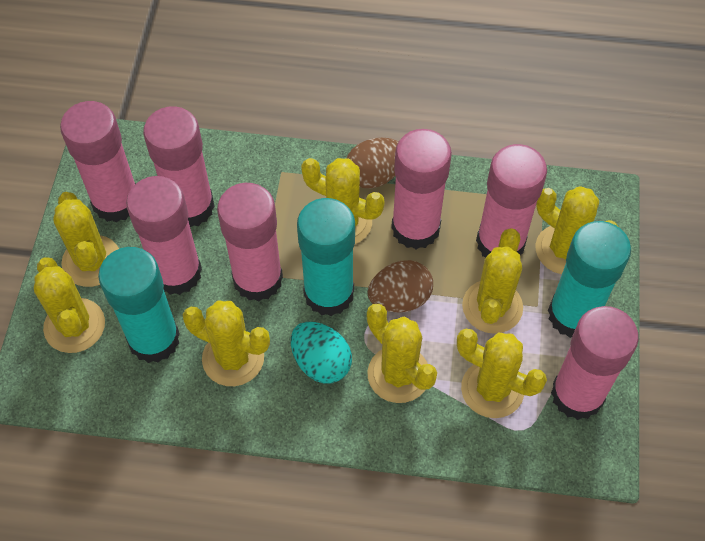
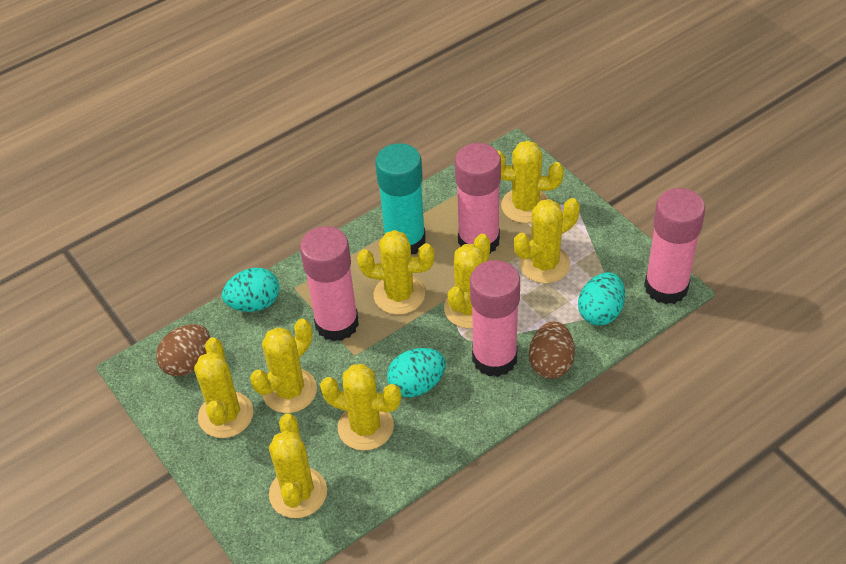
pink glue stick: 7 -> 4
turquoise egg: 1 -> 3
turquoise glue stick: 3 -> 1

